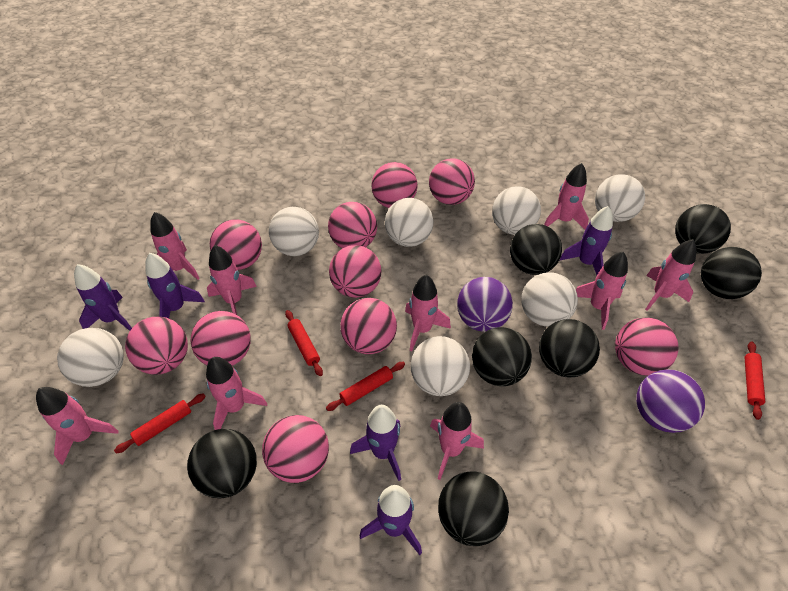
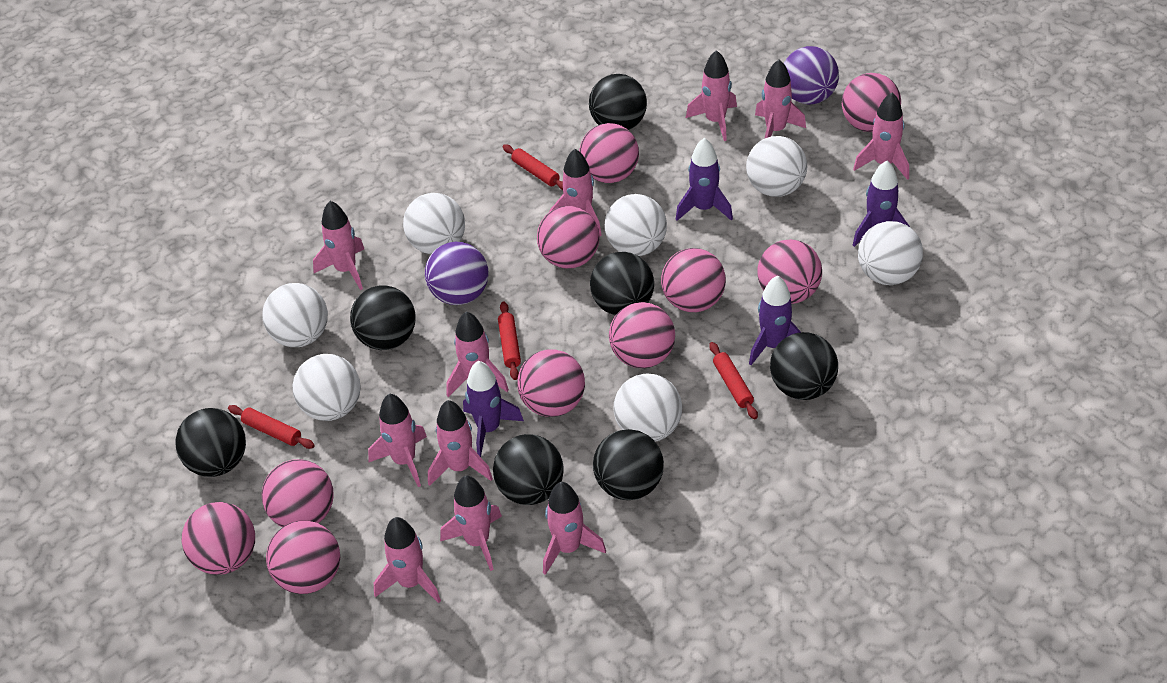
pink rocket: 9 -> 11
purple rocket: 5 -> 4

